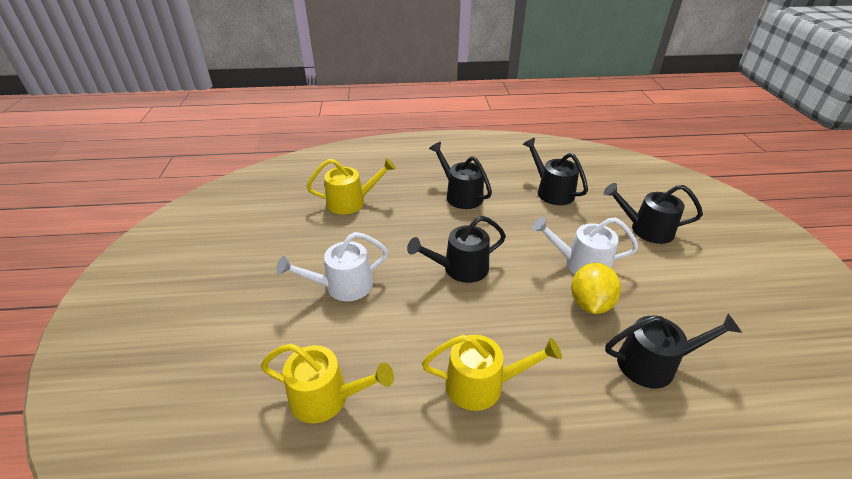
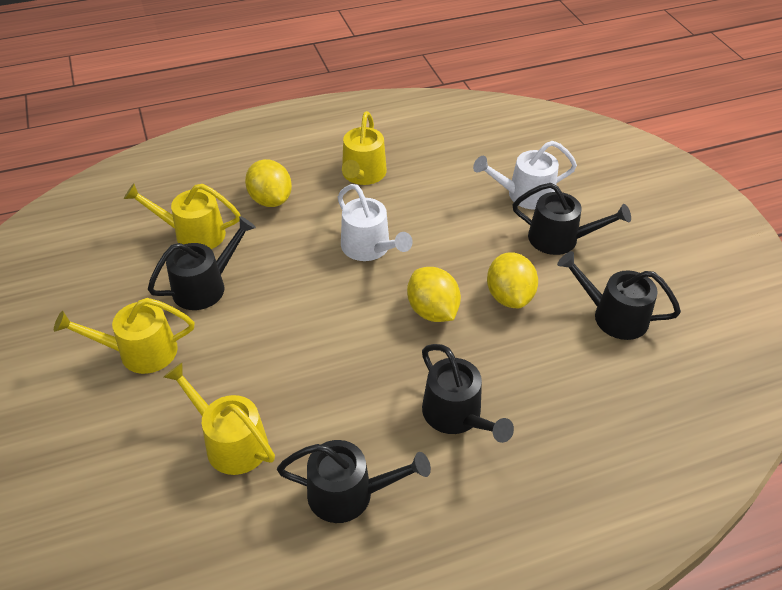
yellow lemon: 1 -> 3
yellow watering can: 3 -> 4

